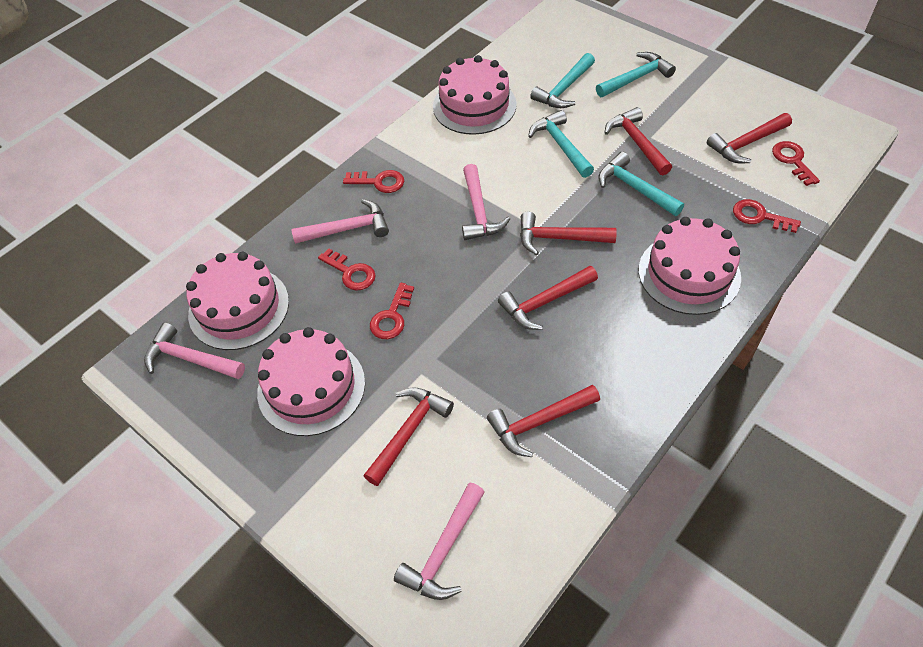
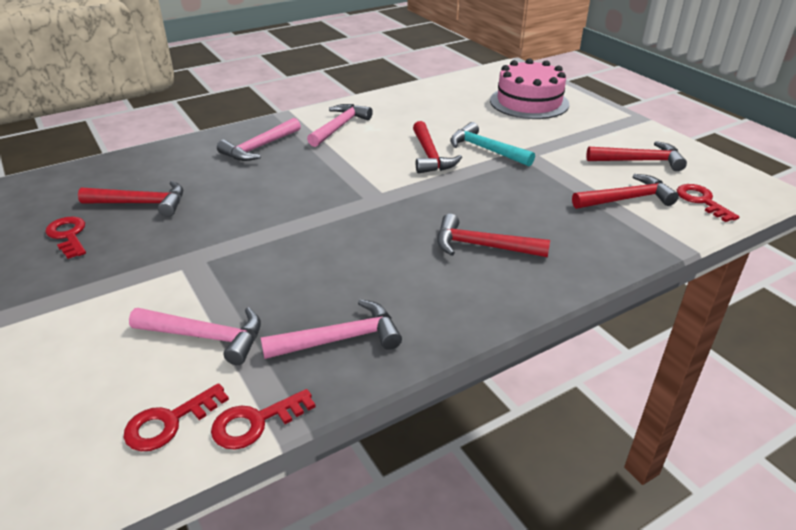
pink cake: 4 -> 1
red hammer: 6 -> 5
red key: 5 -> 4
turquoise hammer: 4 -> 1

